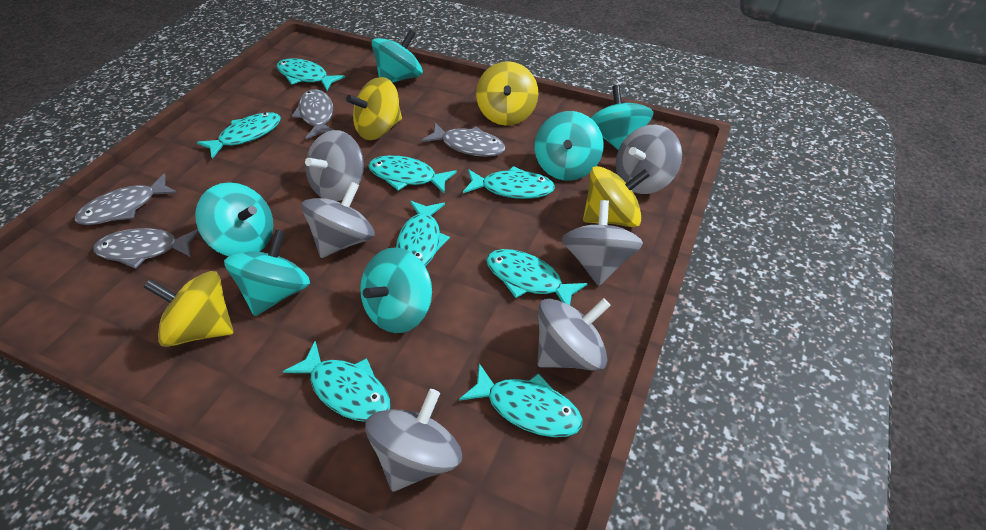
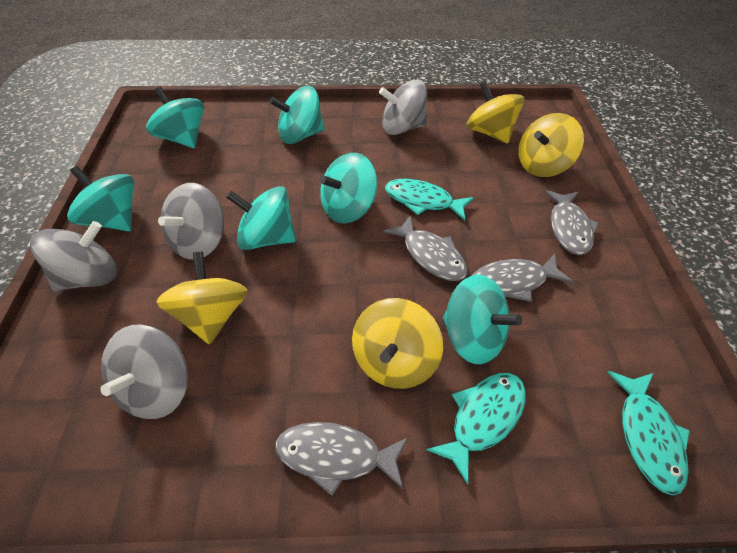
grey spinning top: 6 -> 4
turquoise fish: 8 -> 3

